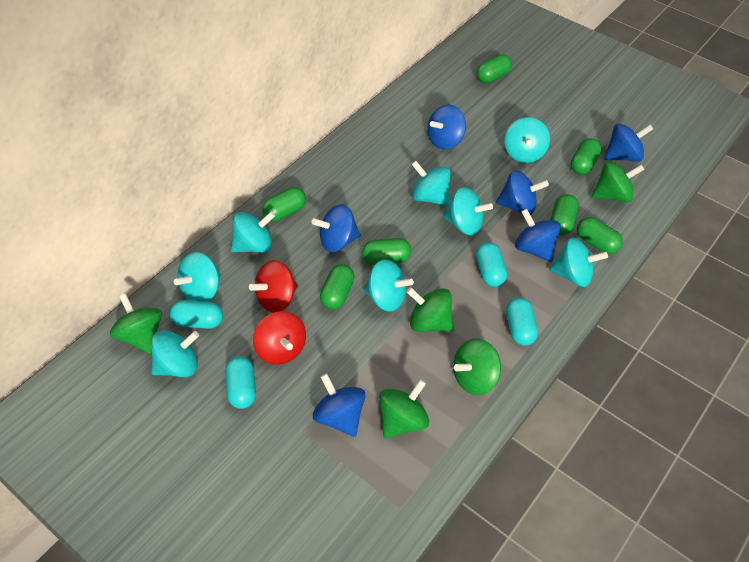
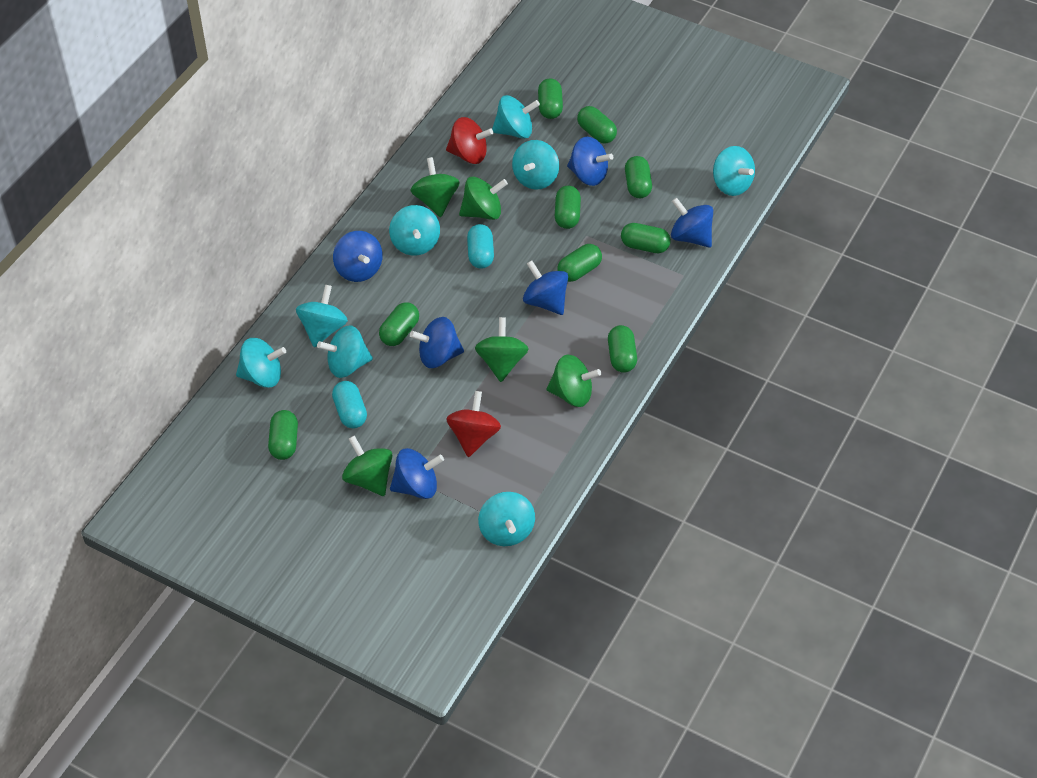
green capsule: 7 -> 9
turquoise capsule: 4 -> 2

